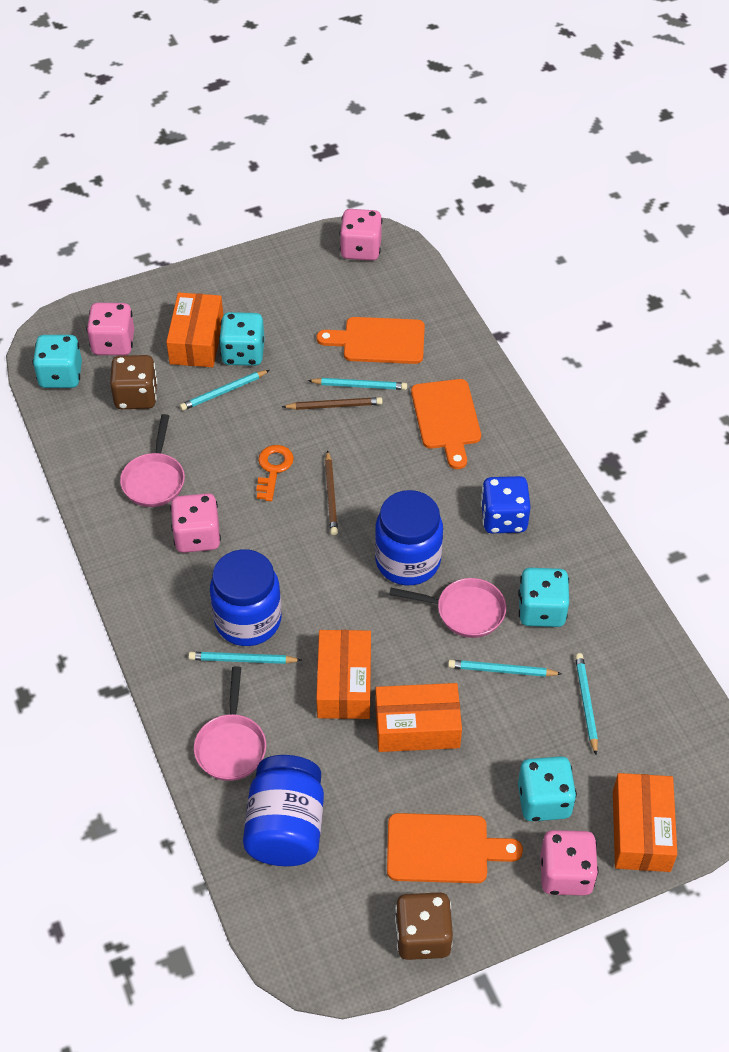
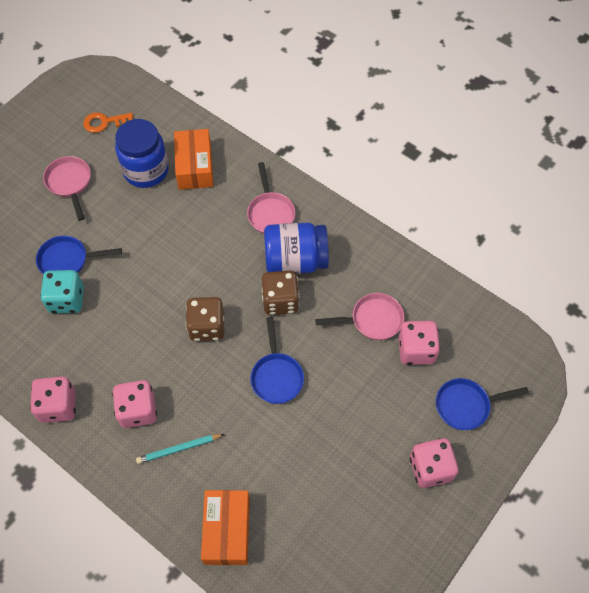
blue dice: 1 -> 0
blue jar: 3 -> 2
blue pan: 0 -> 3
brown pencil: 2 -> 0
orange box: 4 -> 2
orange cutting board: 3 -> 0
turquoise dice: 4 -> 1
turquoise pencil: 5 -> 1

